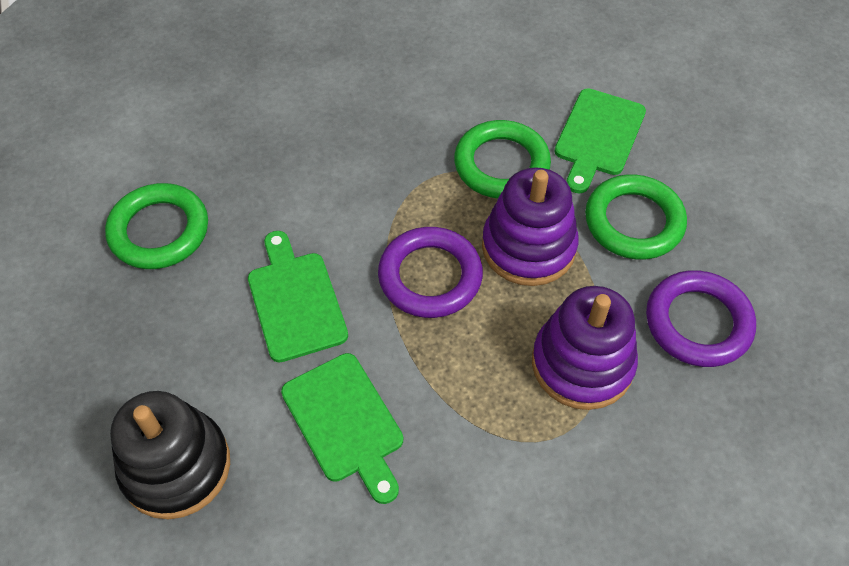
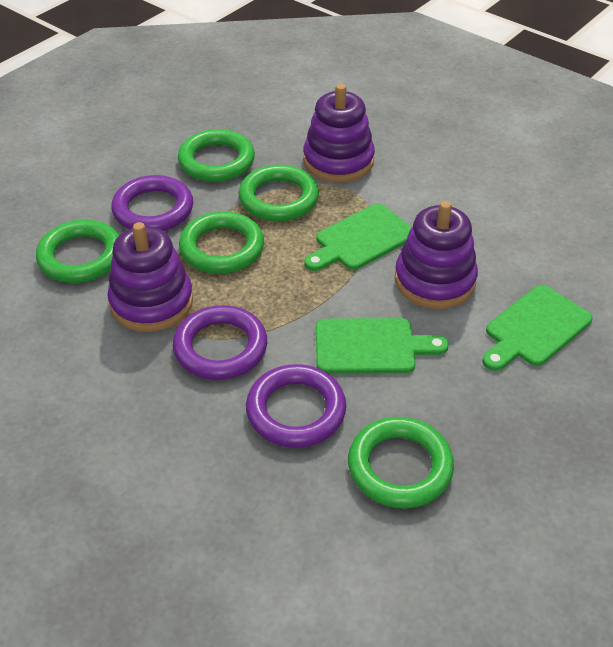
black stacking toy: 1 -> 0
green ring: 3 -> 5
purple ring: 2 -> 3
purple stacking toy: 2 -> 3

